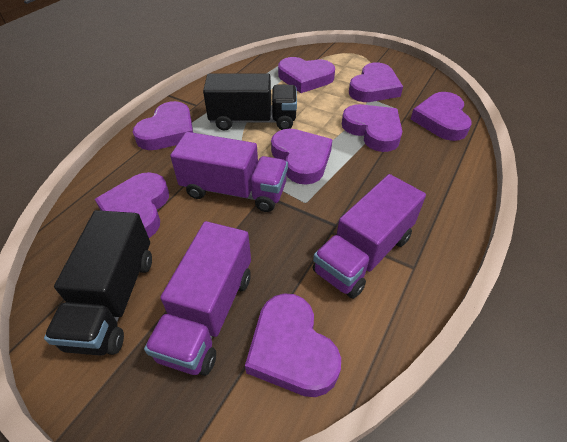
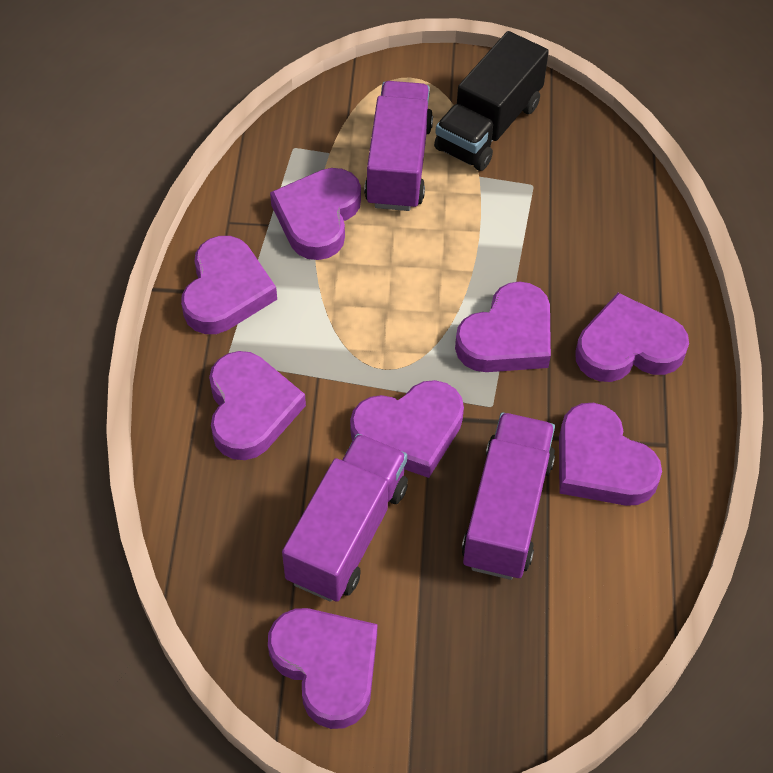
black truck: 2 -> 1

